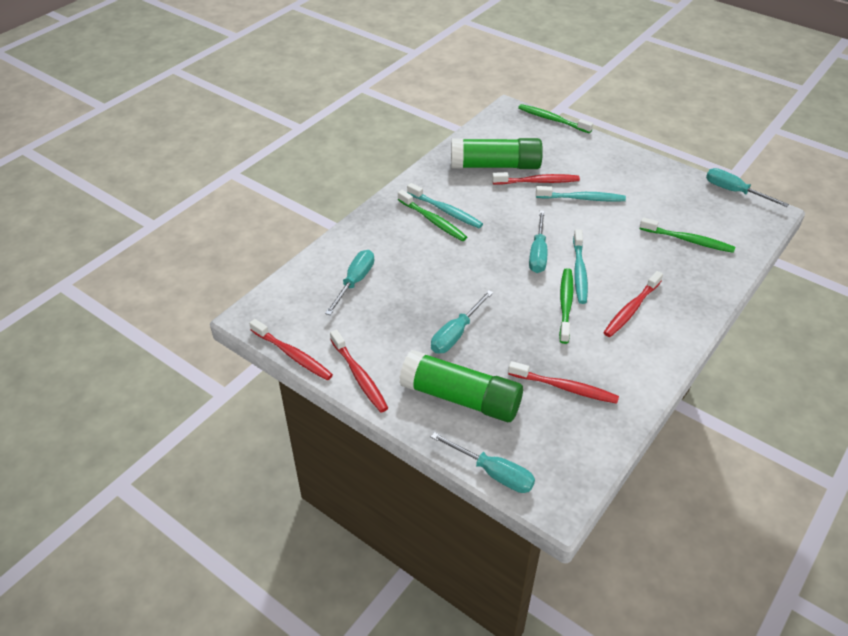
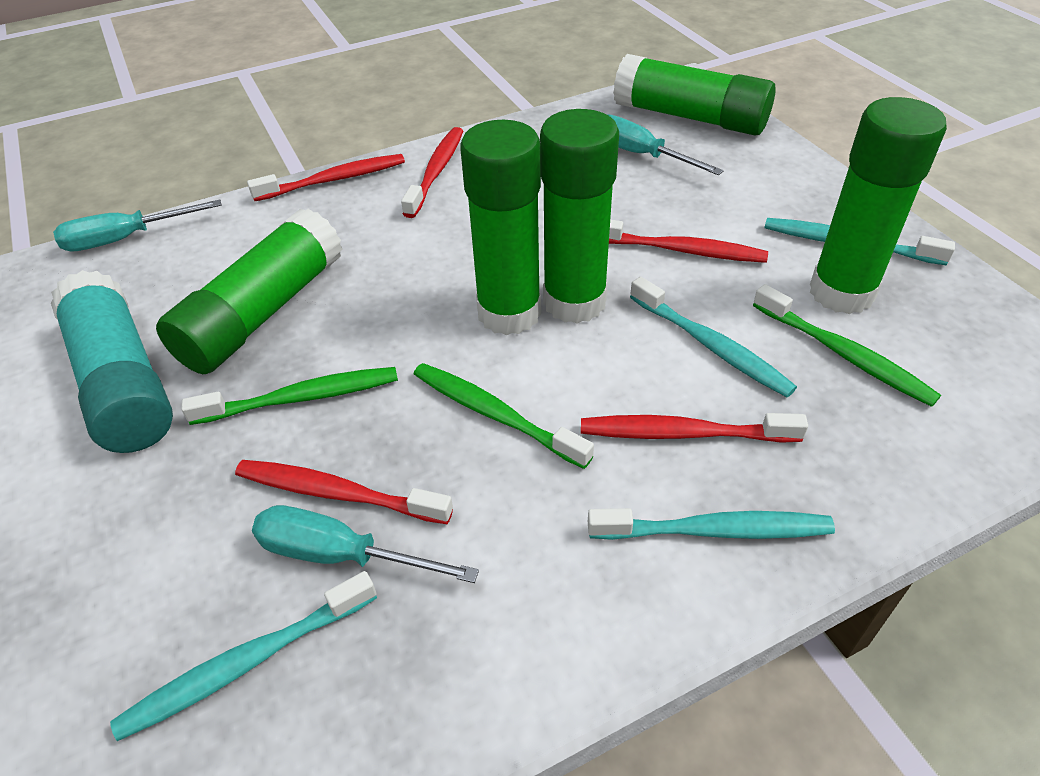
green glue stick: 2 -> 5
green toothbrush: 4 -> 3
turquoise glue stick: 0 -> 1
turquoise screwdriver: 5 -> 3
turquoise toothbrush: 3 -> 4

